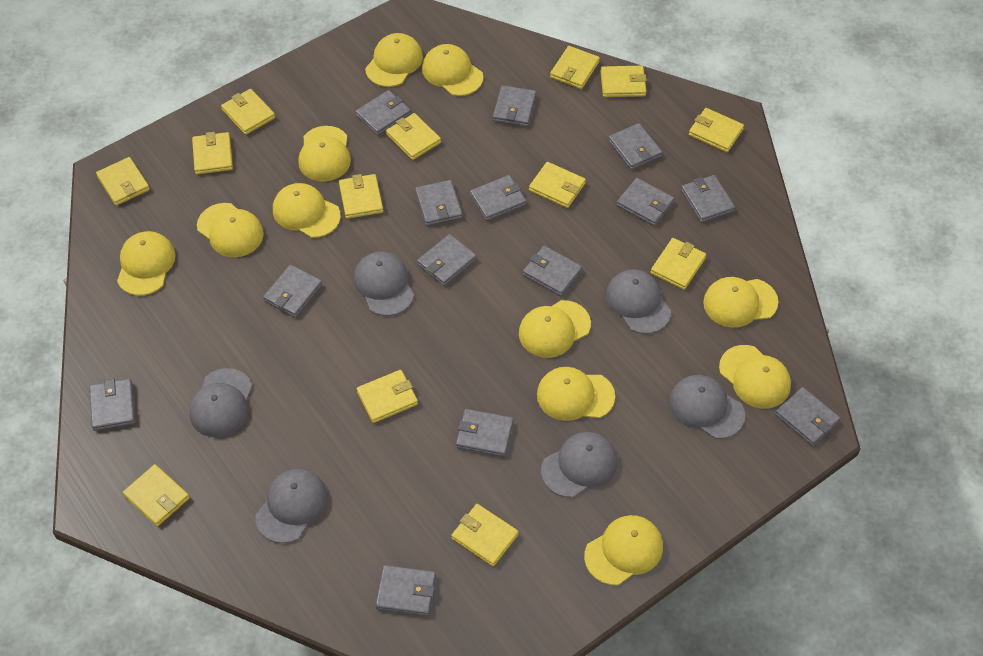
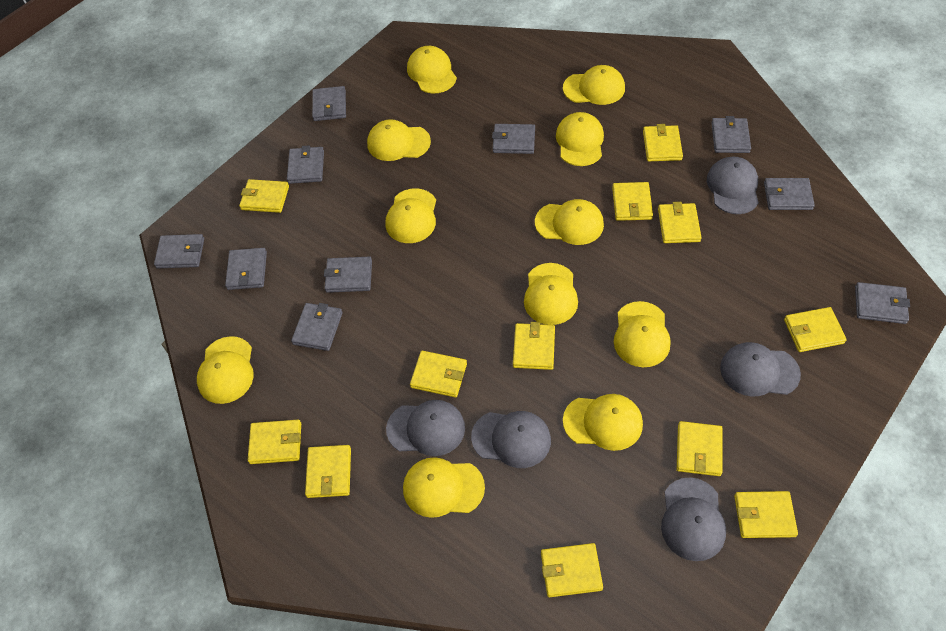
grey cap: 6 -> 5
grey wallet: 14 -> 10
yellow wallet: 13 -> 12

